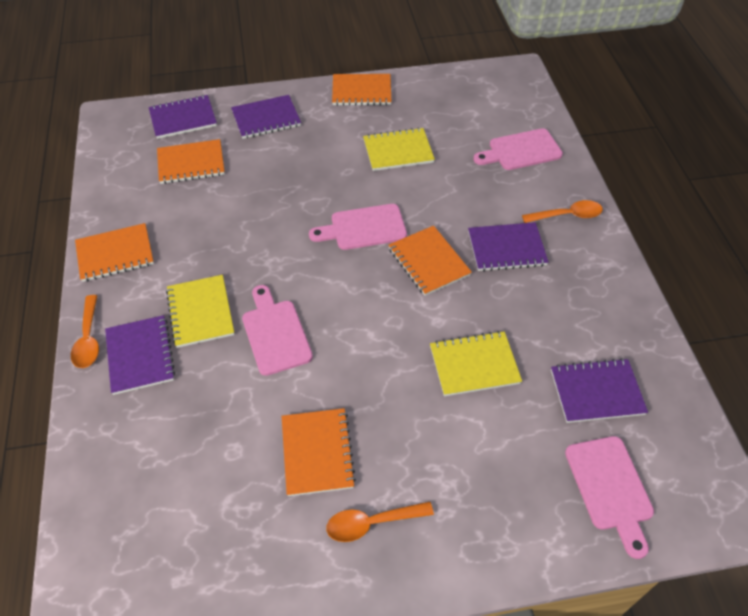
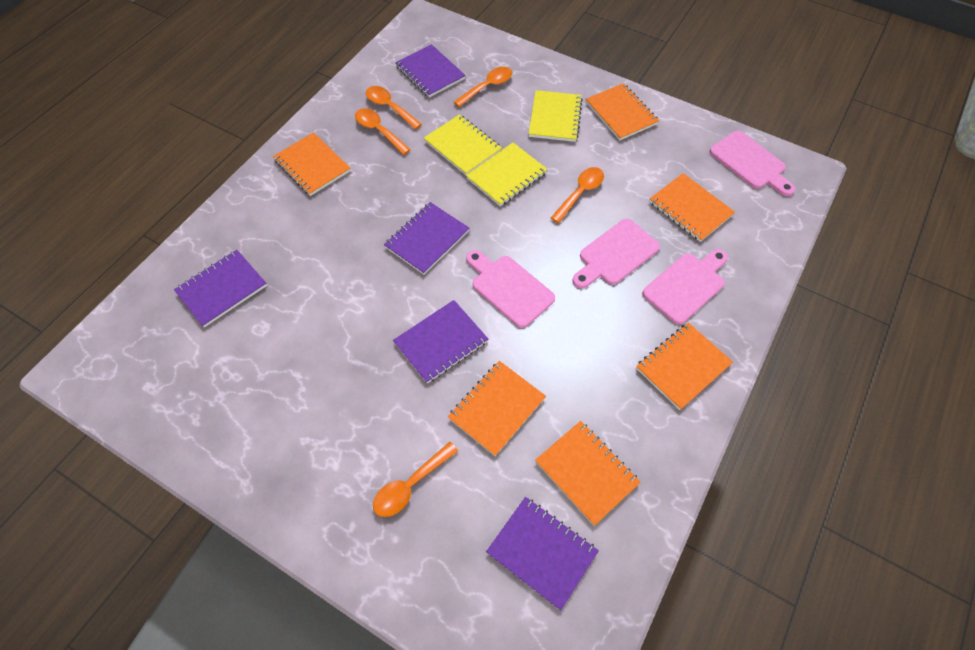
orange notebook: 5 -> 6
orange spoon: 3 -> 5

